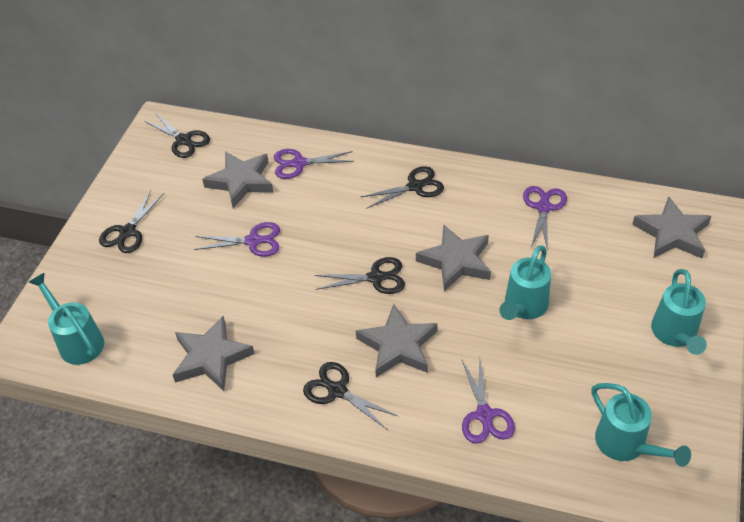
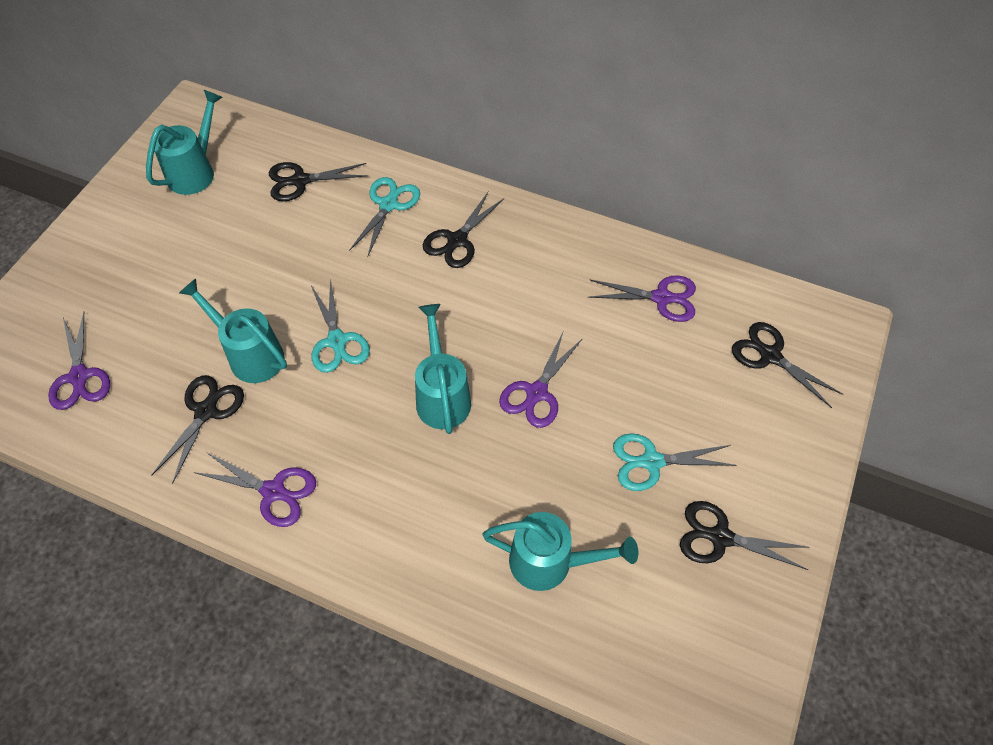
grey star: 5 -> 0
turquoise scissors: 0 -> 3

